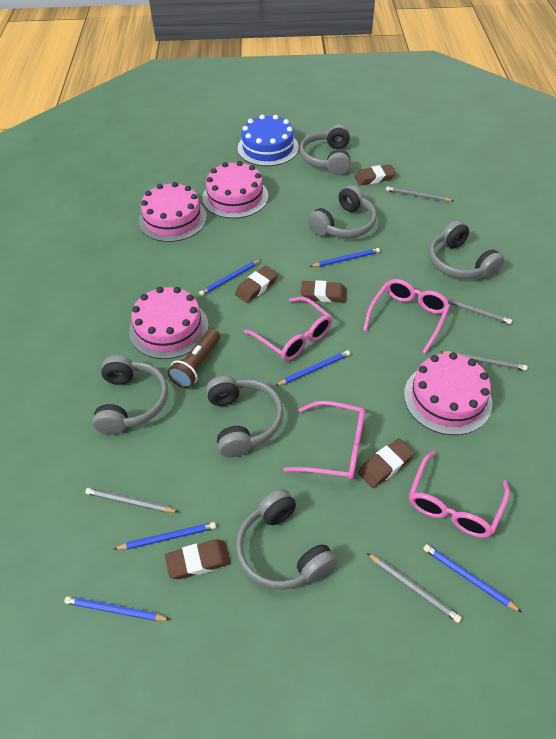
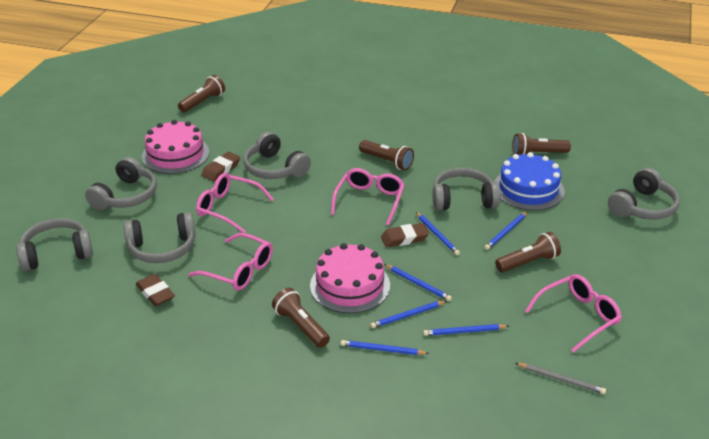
brown eraser: 5 -> 3
brown flashlight: 1 -> 5
grey pencil: 5 -> 1
pink cake: 4 -> 2

